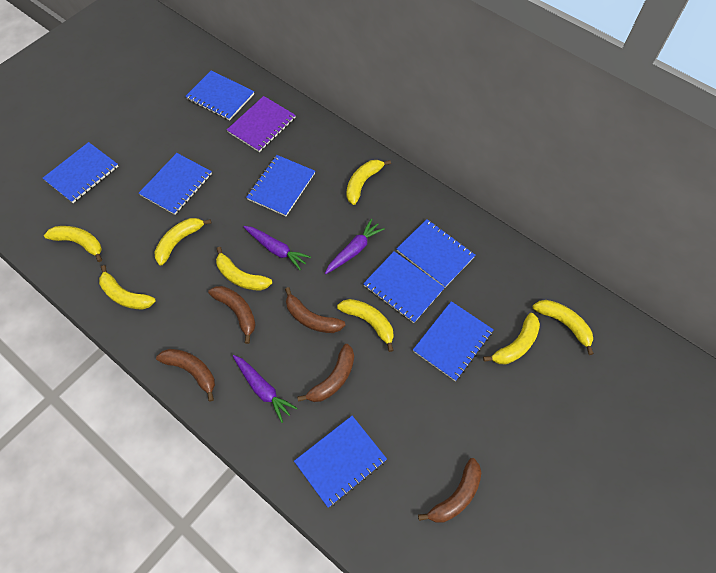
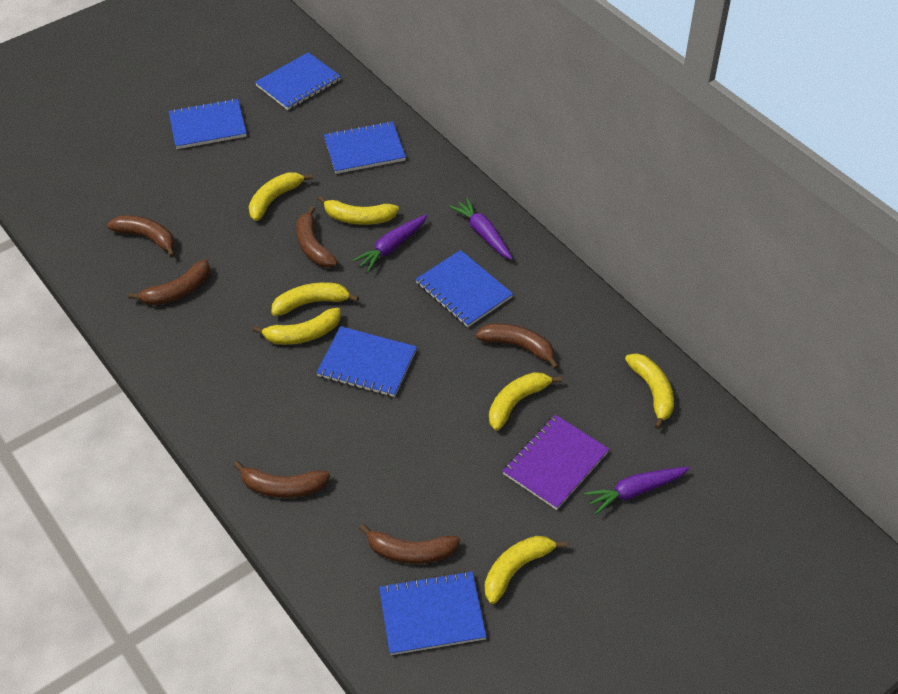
blue notebook: 8 -> 6
brown banana: 5 -> 6
yellow banana: 8 -> 7

